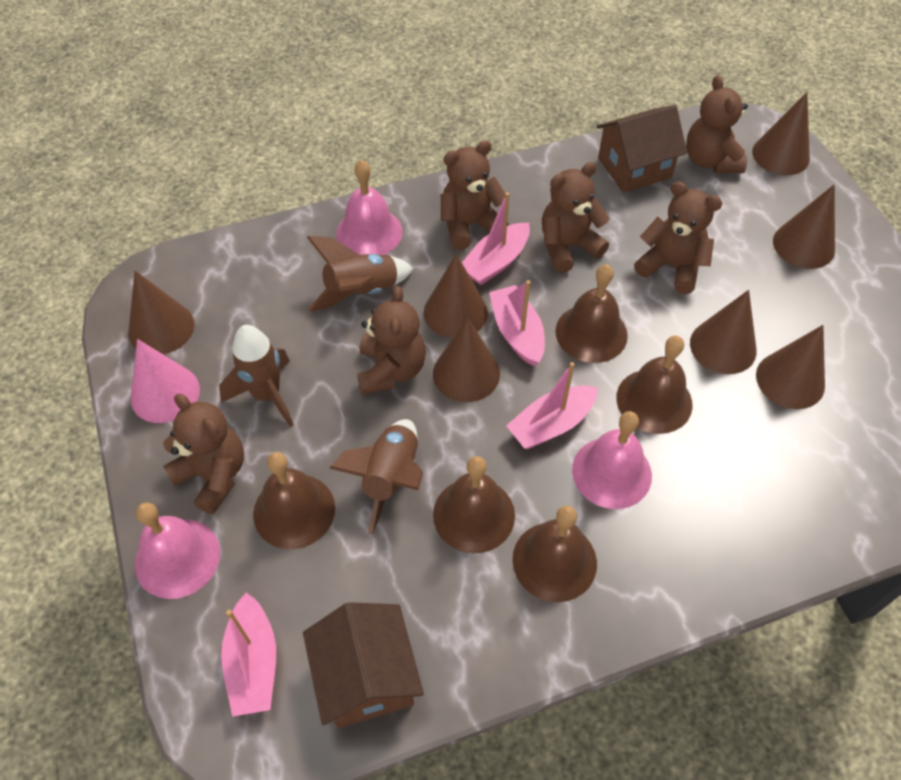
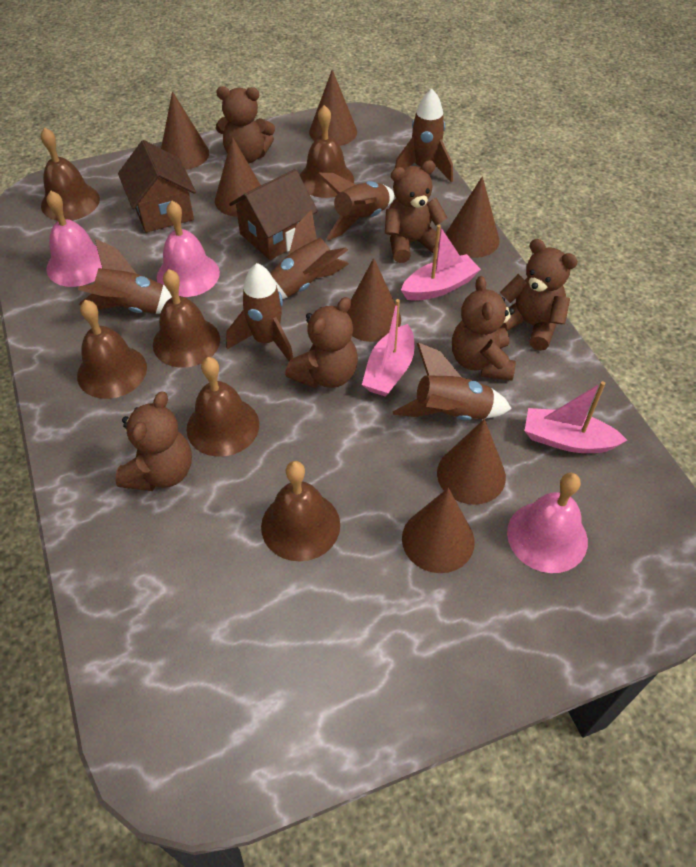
brown bell: 5 -> 6
brown rocket: 3 -> 6
pink boat: 4 -> 3
pink cone: 1 -> 0

